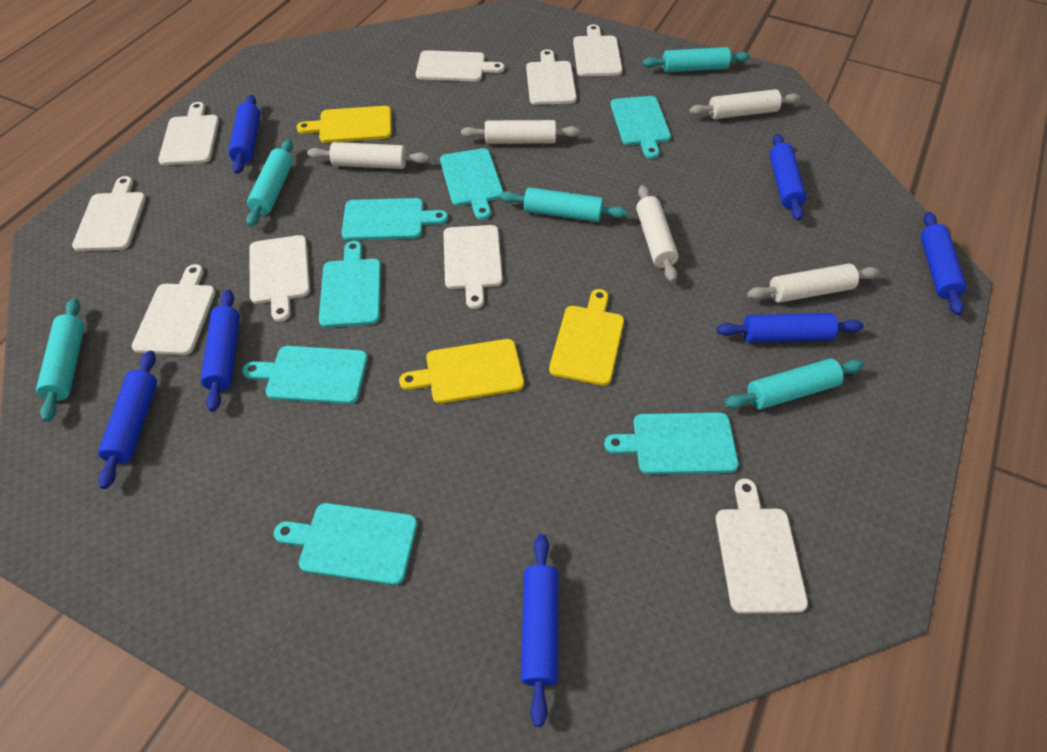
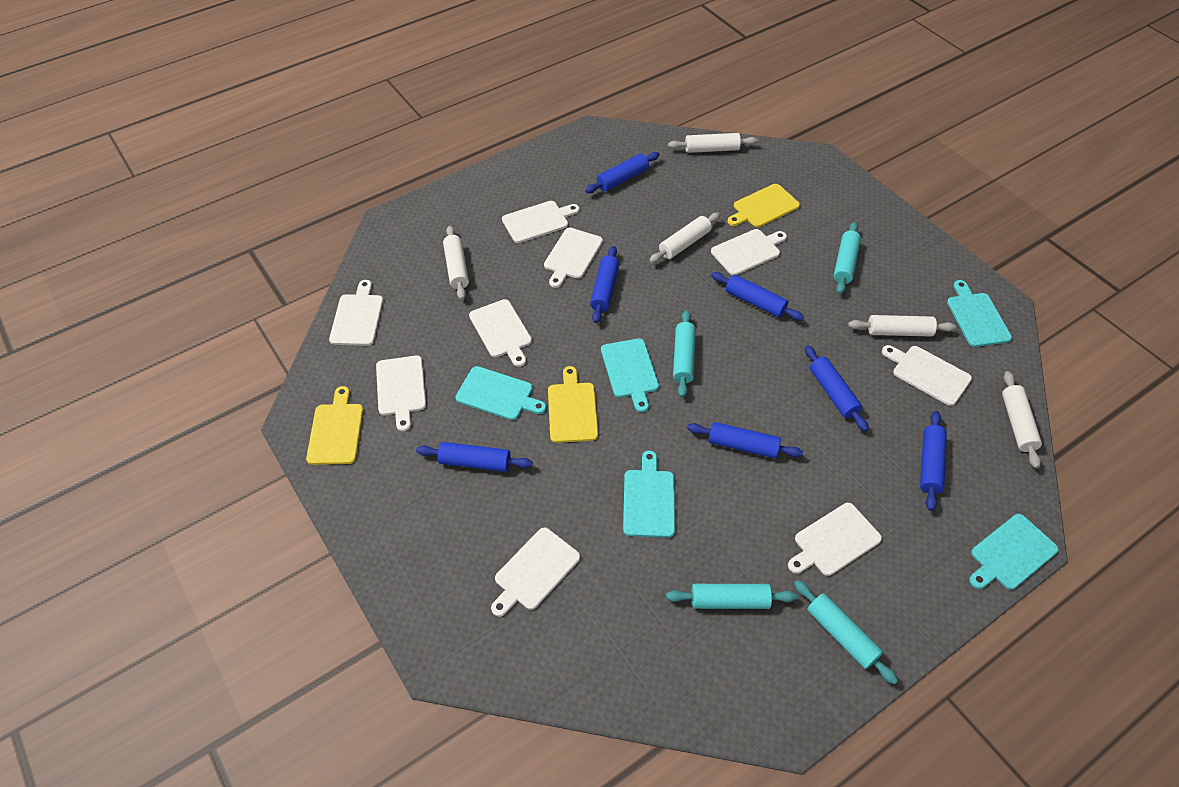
turquoise cutting board: 7 -> 5
turquoise rolling pin: 5 -> 4

